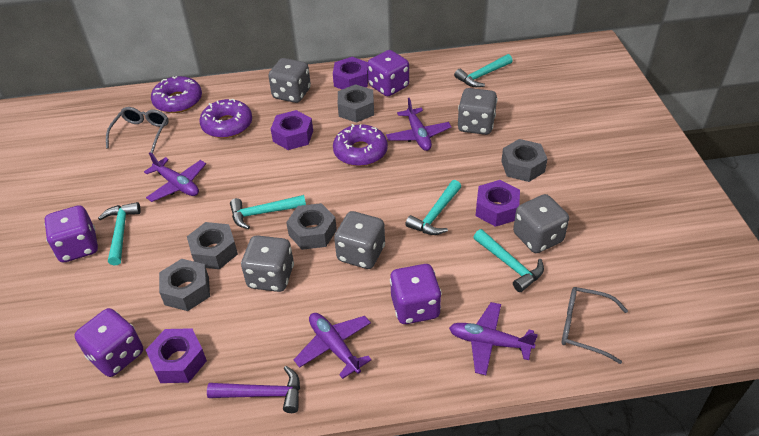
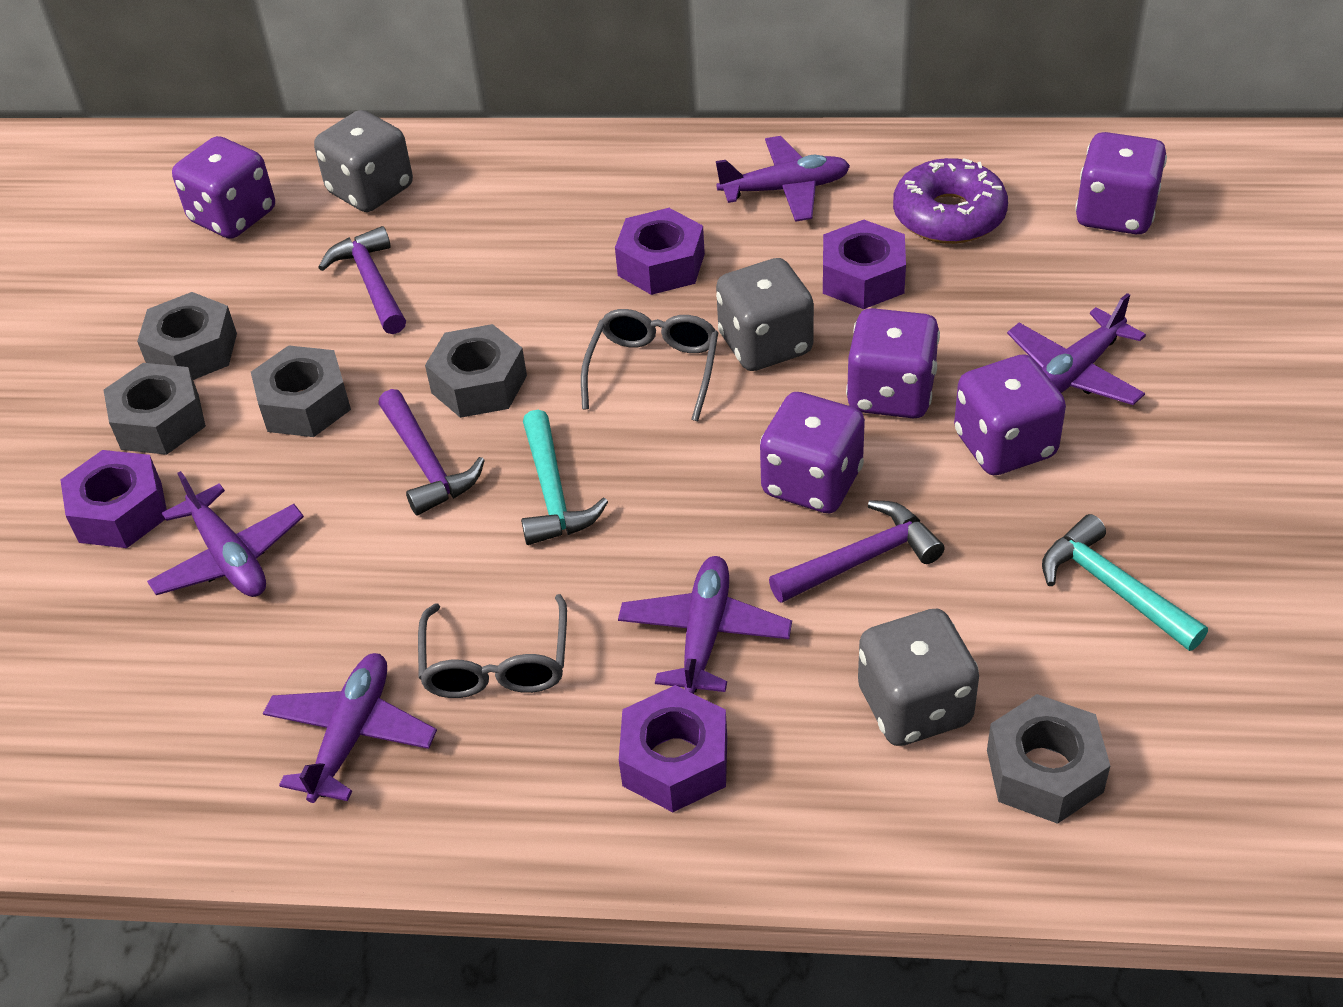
grey dice: 5 -> 3
purple dice: 4 -> 5
purple donut: 3 -> 1
purple hammer: 1 -> 3
purple plane: 4 -> 5
turquoise hammer: 5 -> 2

